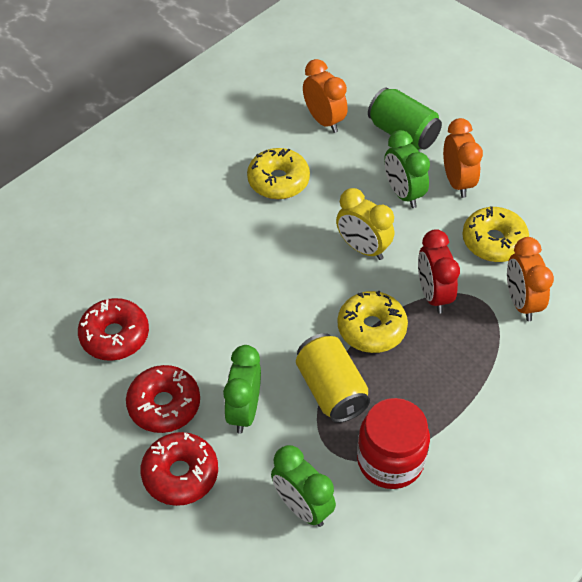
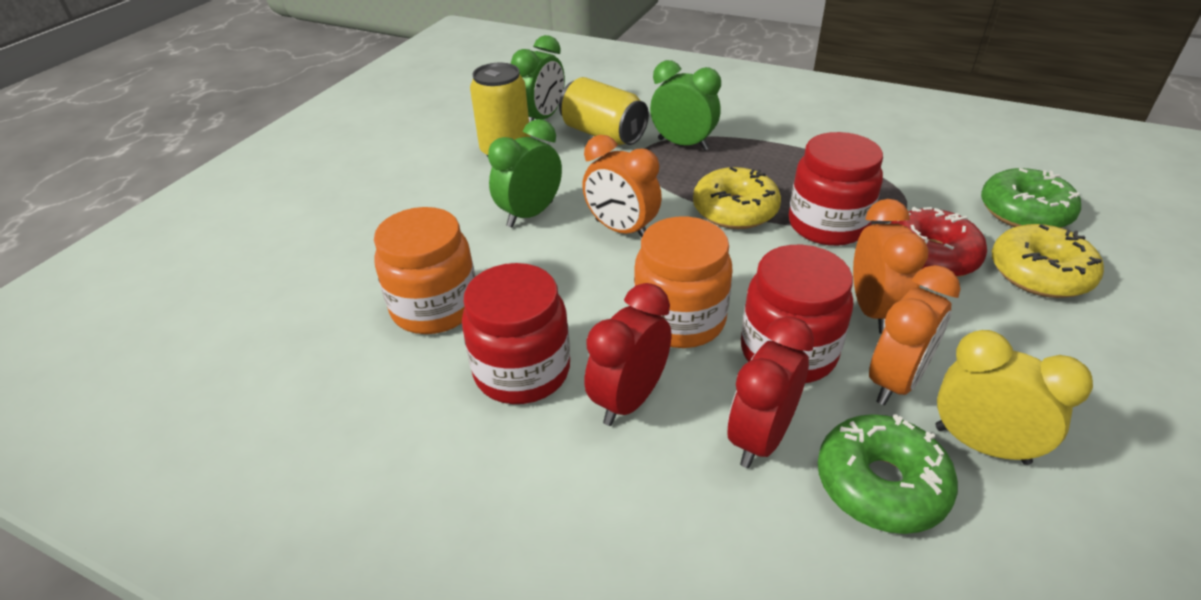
green can: 1 -> 0
green donut: 0 -> 2
orange jar: 0 -> 2
red clock: 1 -> 2
red donut: 3 -> 1
red jar: 1 -> 3
yellow can: 1 -> 2
yellow donut: 3 -> 2

